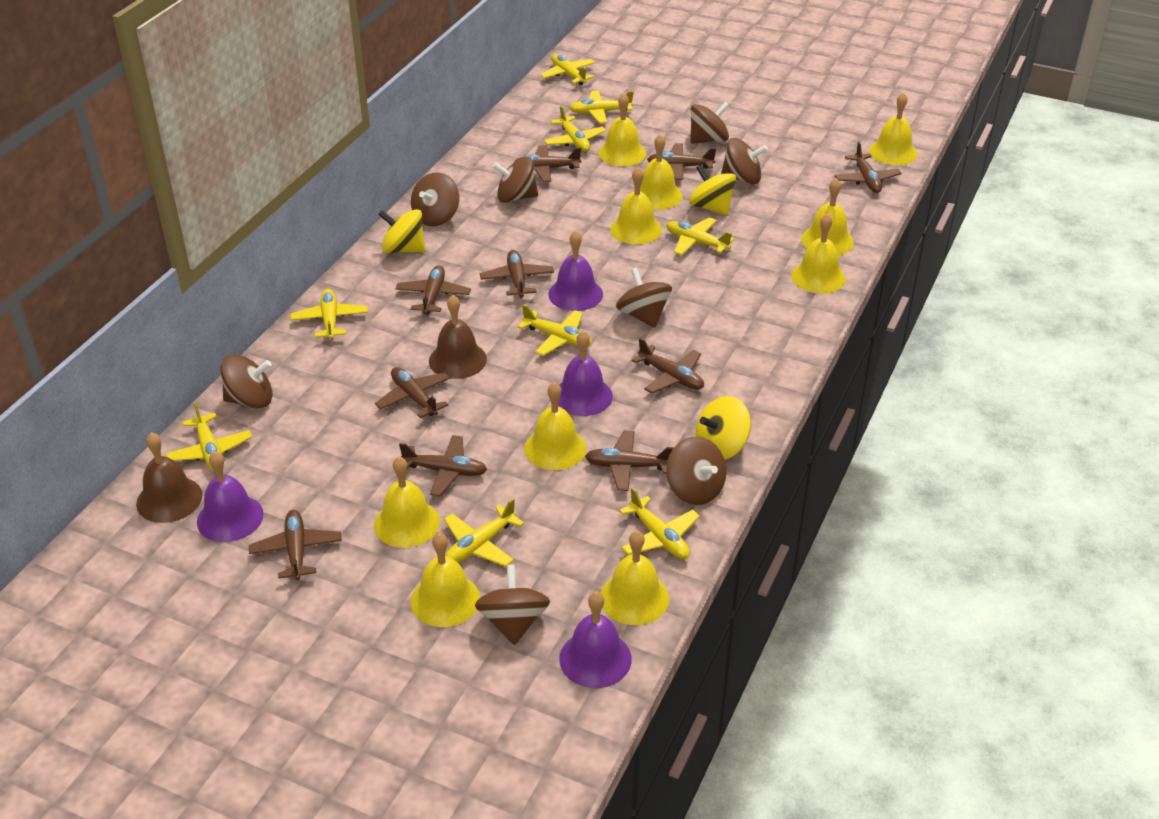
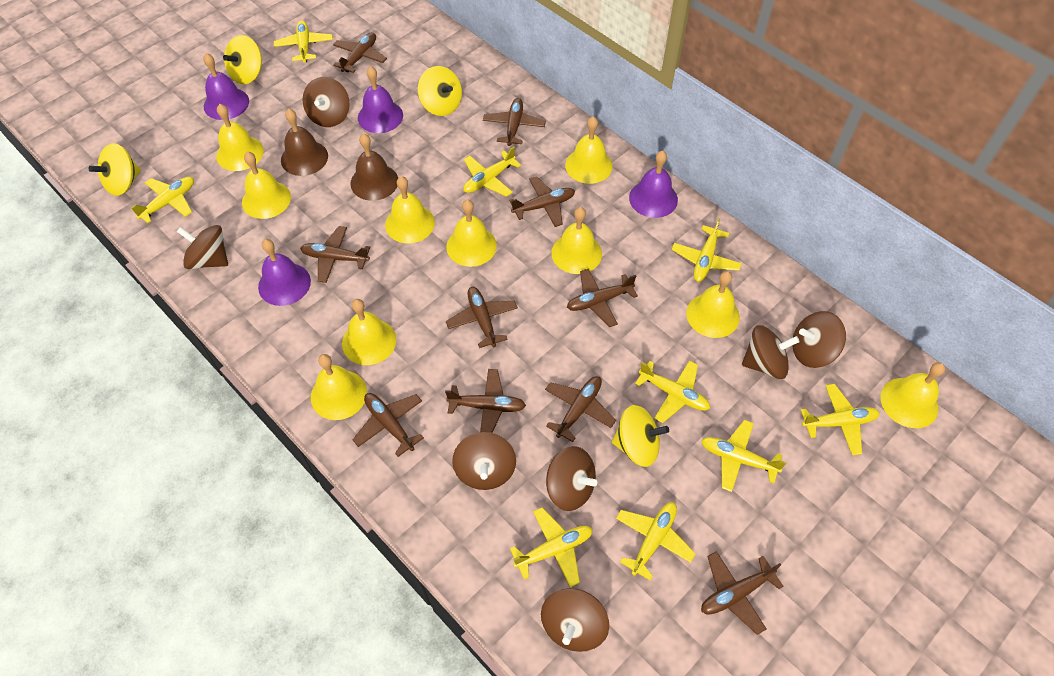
brown spinning top: 8 -> 7
yellow spinning top: 3 -> 4

